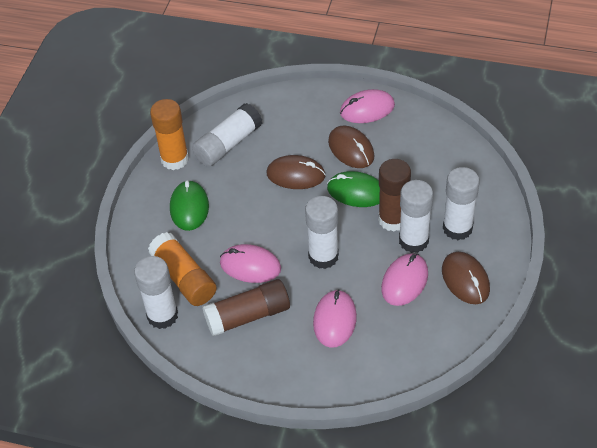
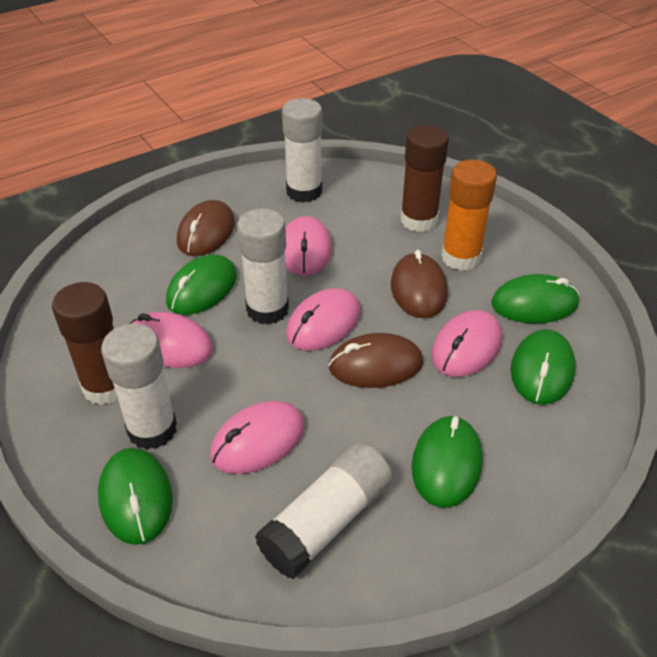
green mouse: 2 -> 5
orange glue stick: 2 -> 1
pink mouse: 4 -> 5
white glue stick: 5 -> 4

